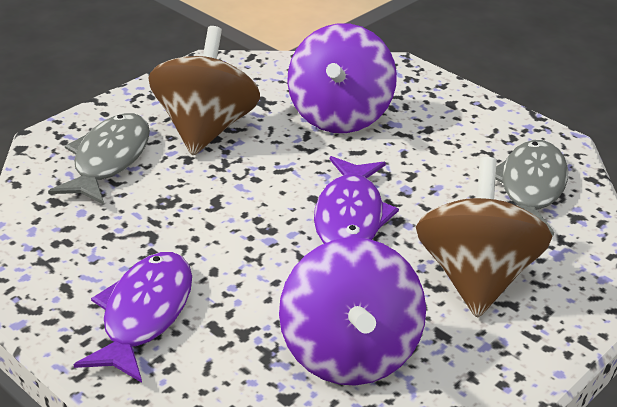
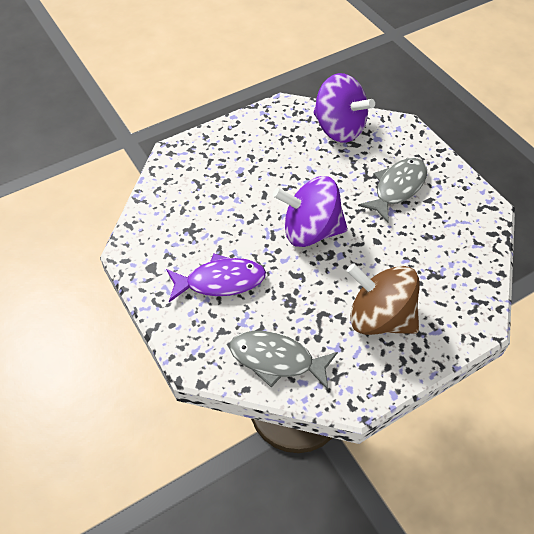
brown spinning top: 2 -> 1
purple fish: 2 -> 1

